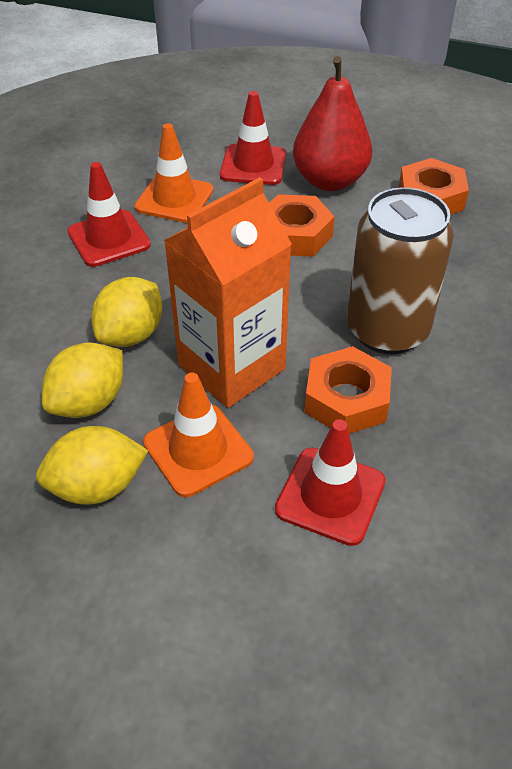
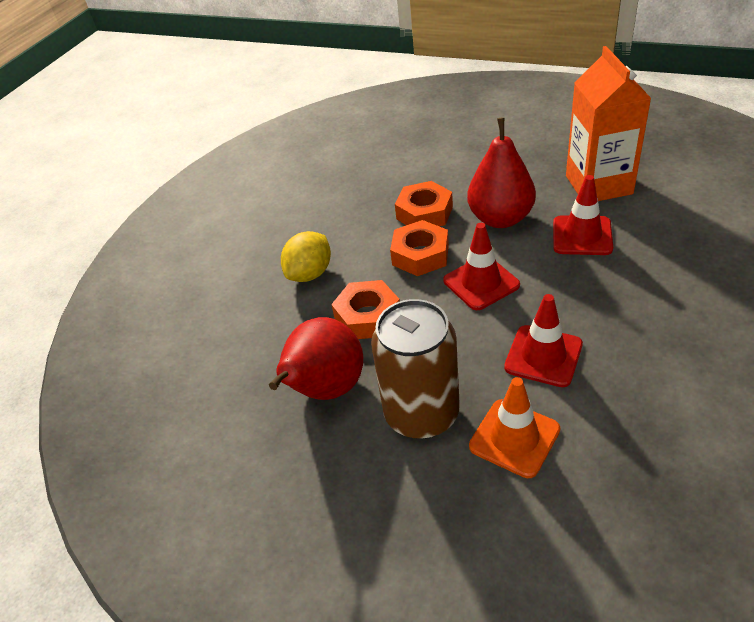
orange traffic cone: 2 -> 1
red pear: 1 -> 2
yellow lemon: 3 -> 1

